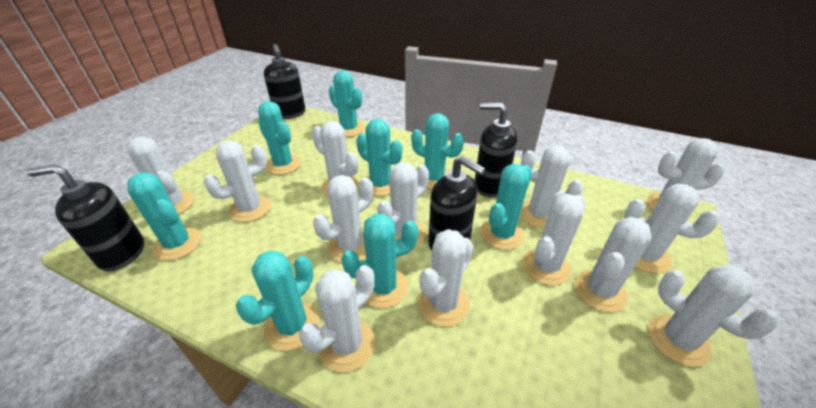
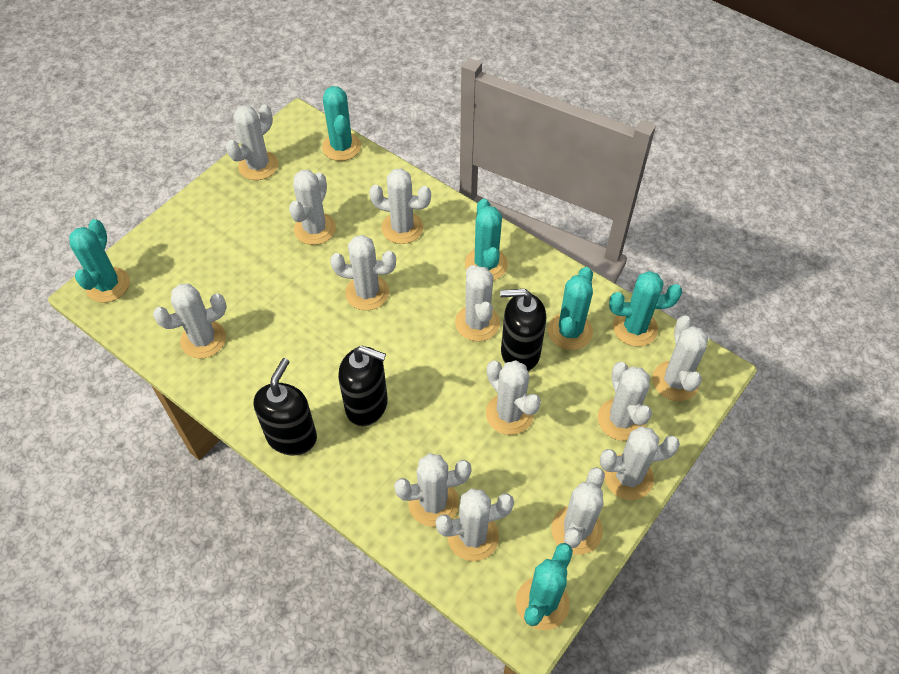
black soap dispenser: 4 -> 3
turquoise cactus: 8 -> 6

